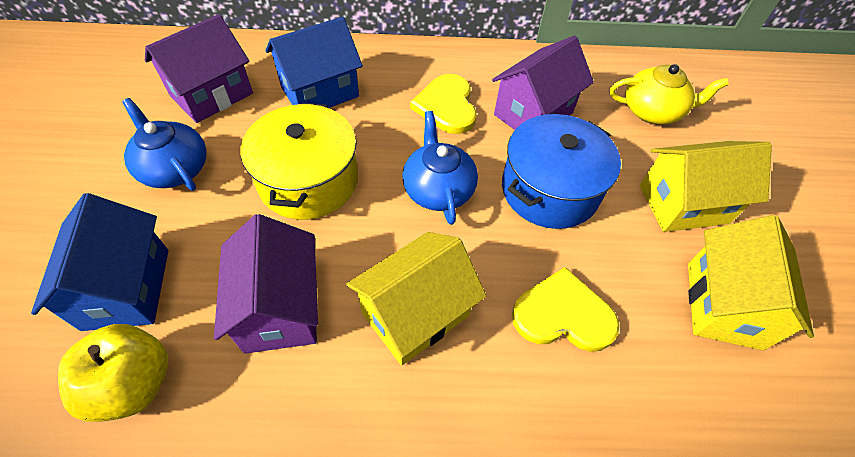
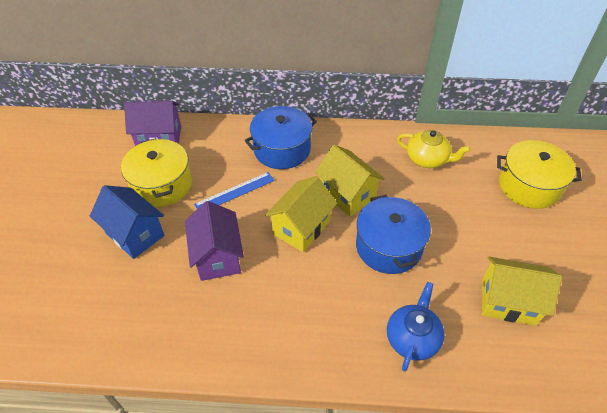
blue house: 2 -> 1
blue pot: 1 -> 2
blue ruler: 0 -> 1
blue teapot: 2 -> 1
purple house: 3 -> 2
yellow apple: 1 -> 0
yellow heart: 2 -> 0
yellow pot: 1 -> 2

